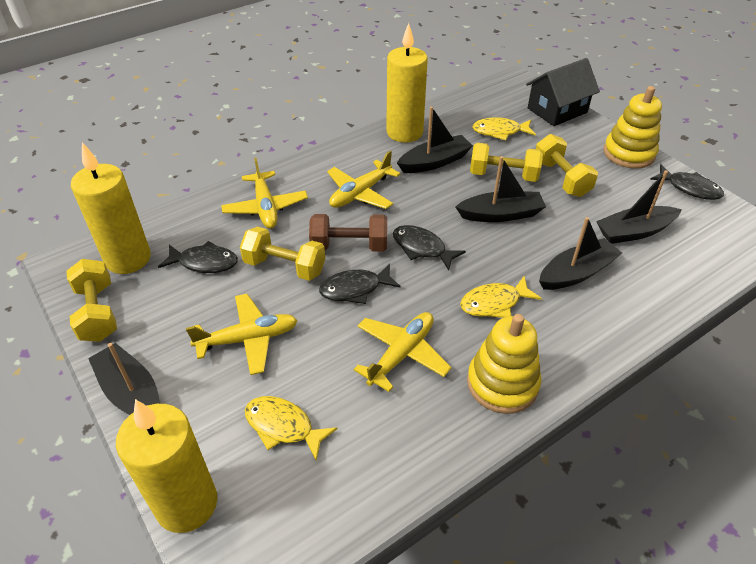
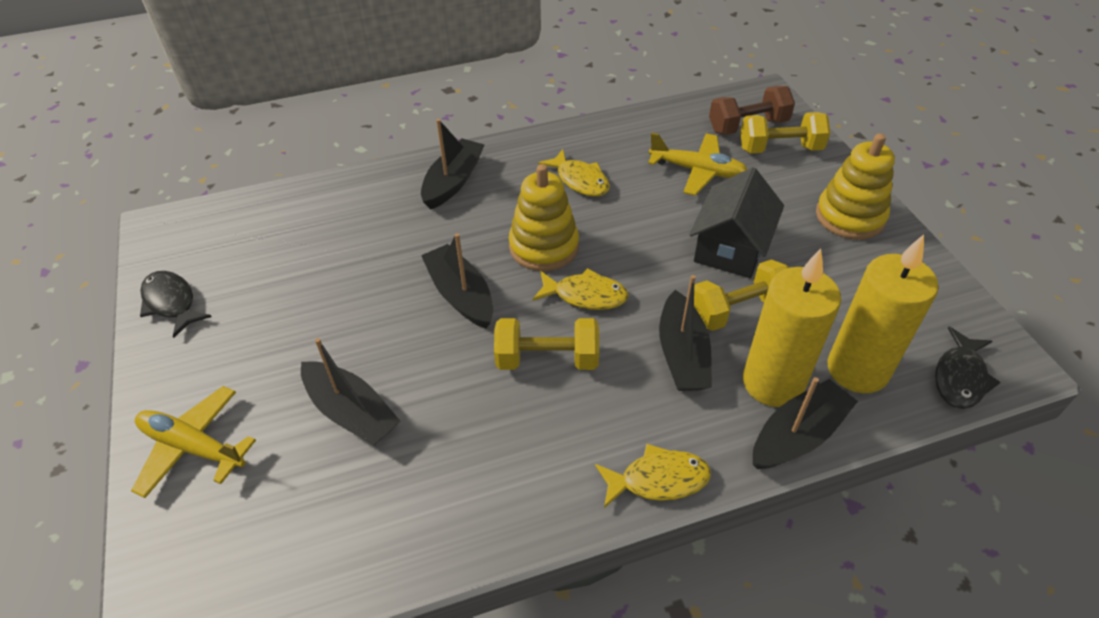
black fish: 4 -> 2
yellow candle: 3 -> 2
yellow dumbbell: 4 -> 3
yellow plane: 4 -> 2

